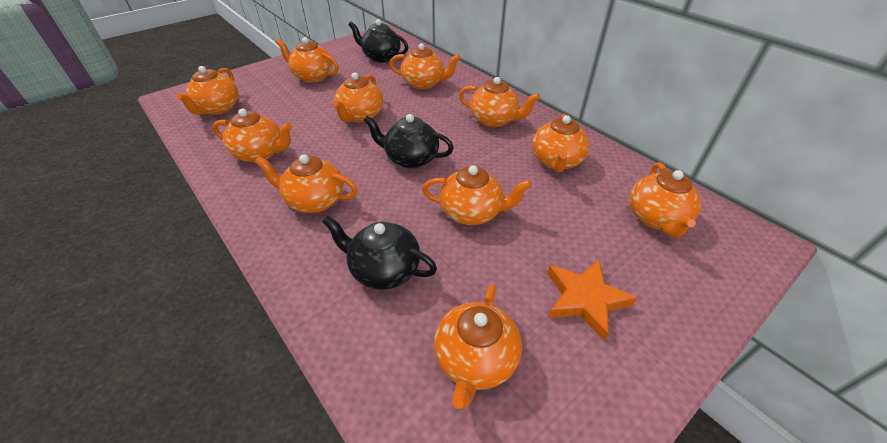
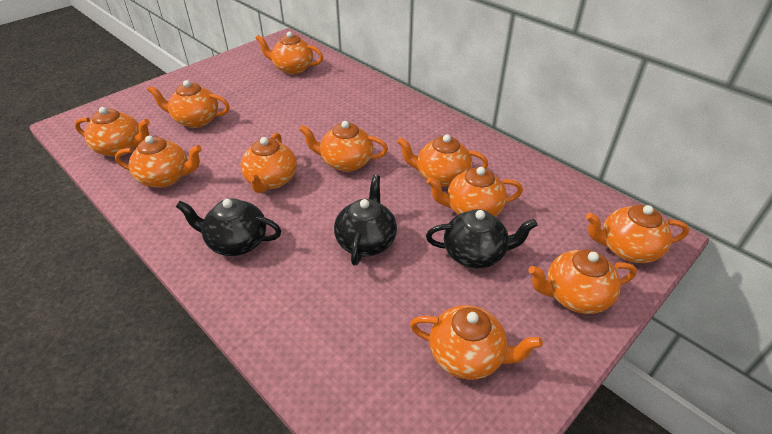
orange star: 1 -> 0

